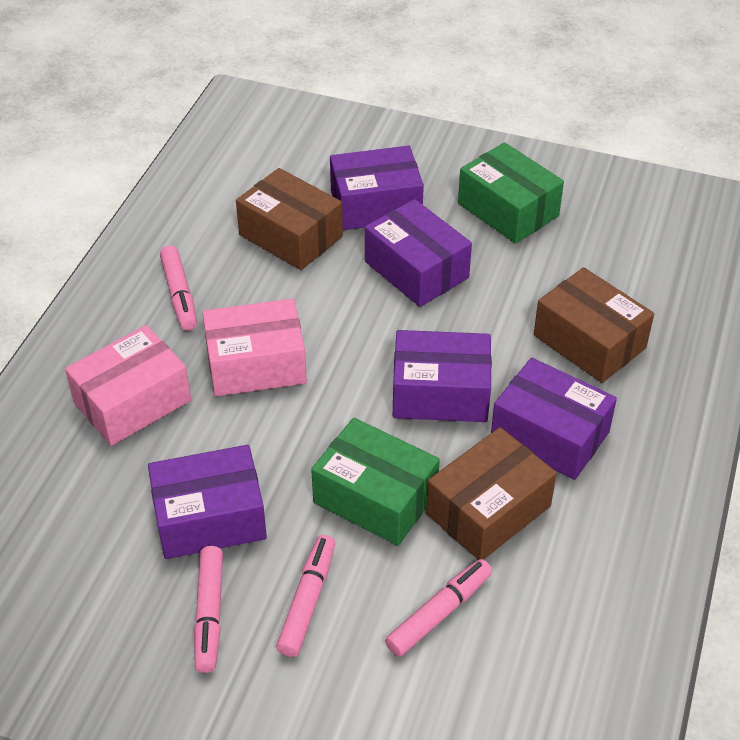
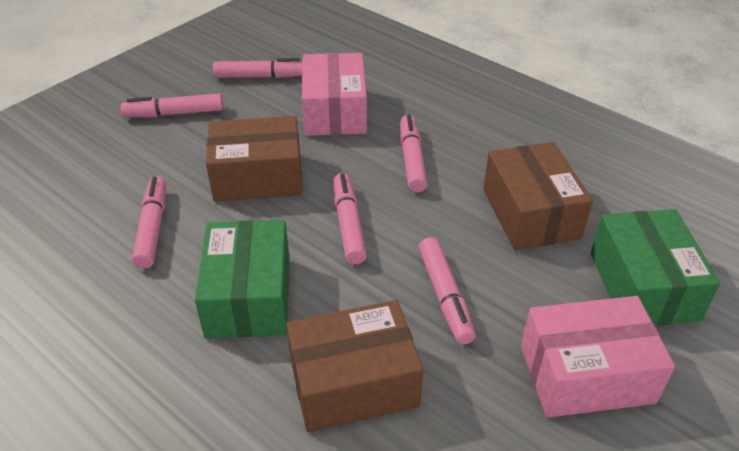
pink marker: 4 -> 6
purple box: 5 -> 0

